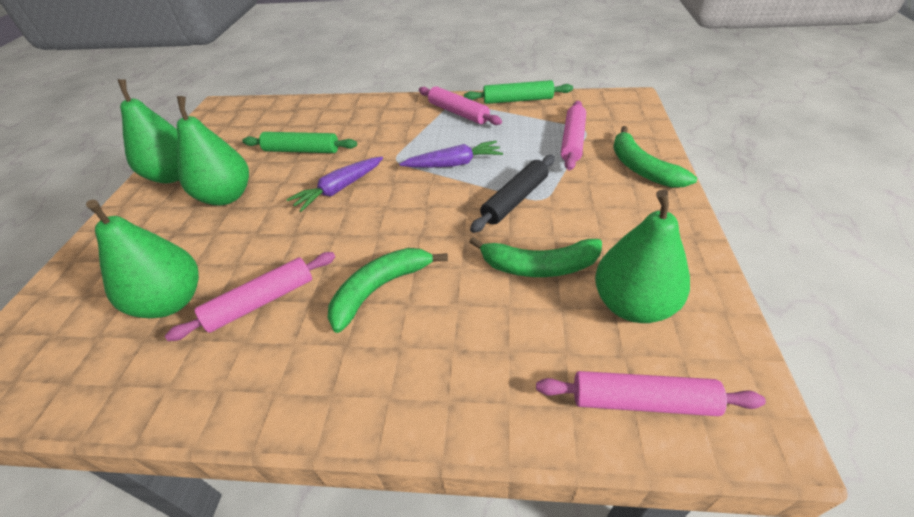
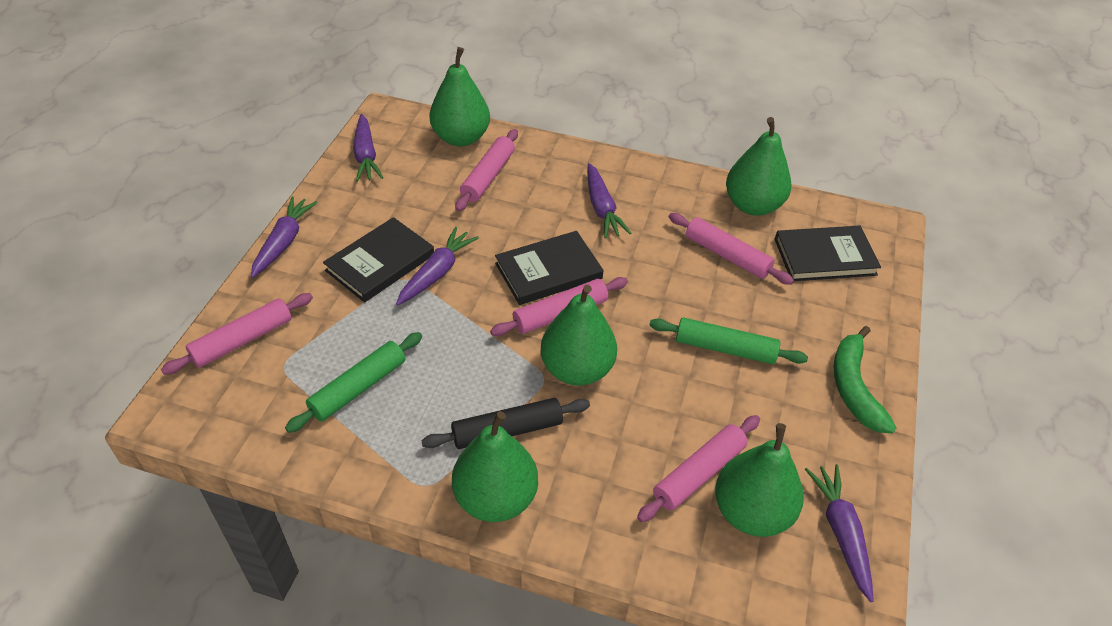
black book: 0 -> 3
green banana: 3 -> 1
green pear: 4 -> 5
pink rolling pin: 4 -> 5
purple carrot: 2 -> 5

